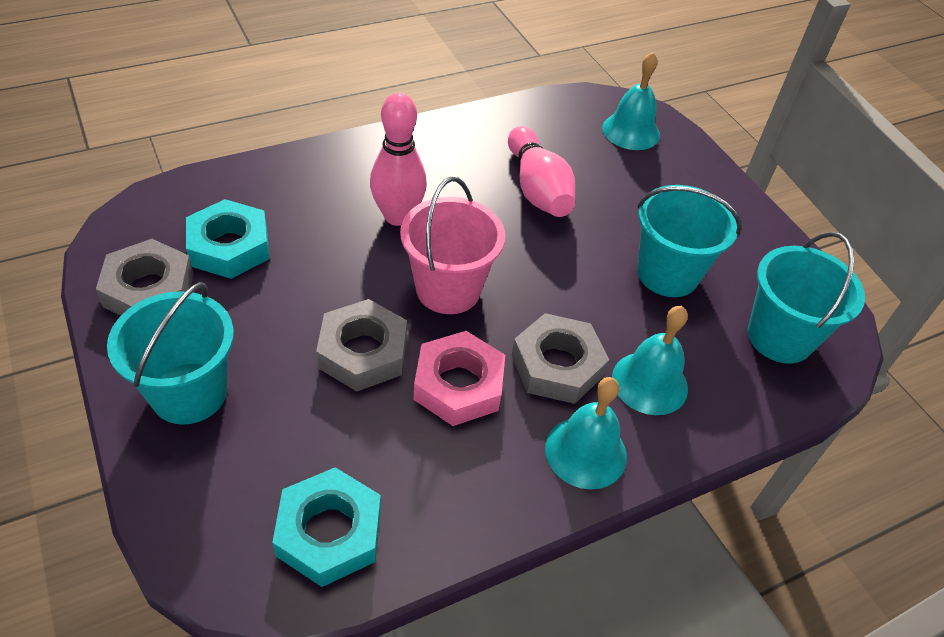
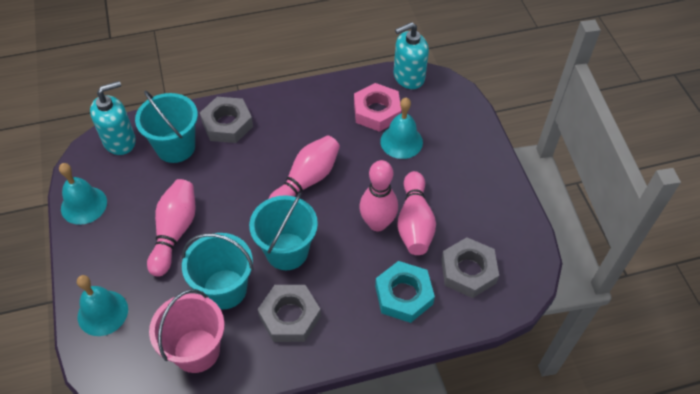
pink bowling pin: 2 -> 4
turquoise nut: 2 -> 1
turquoise soap dispenser: 0 -> 2

